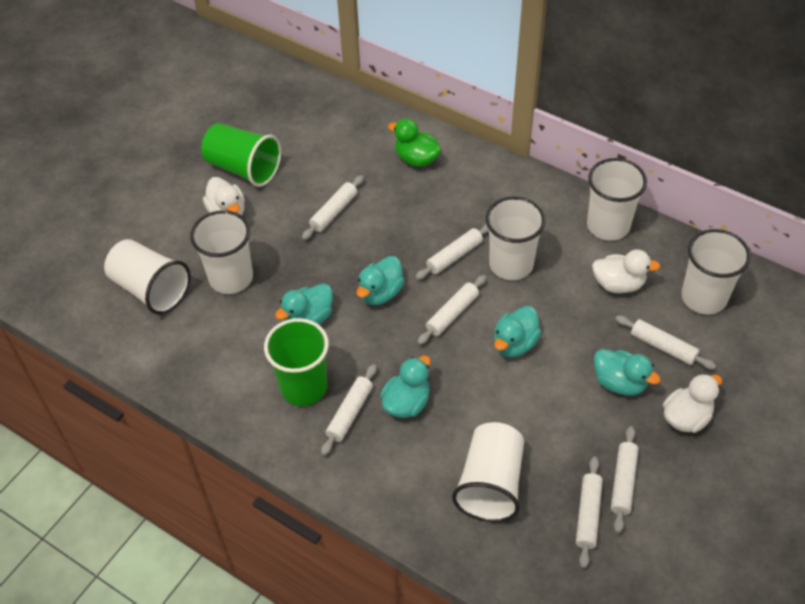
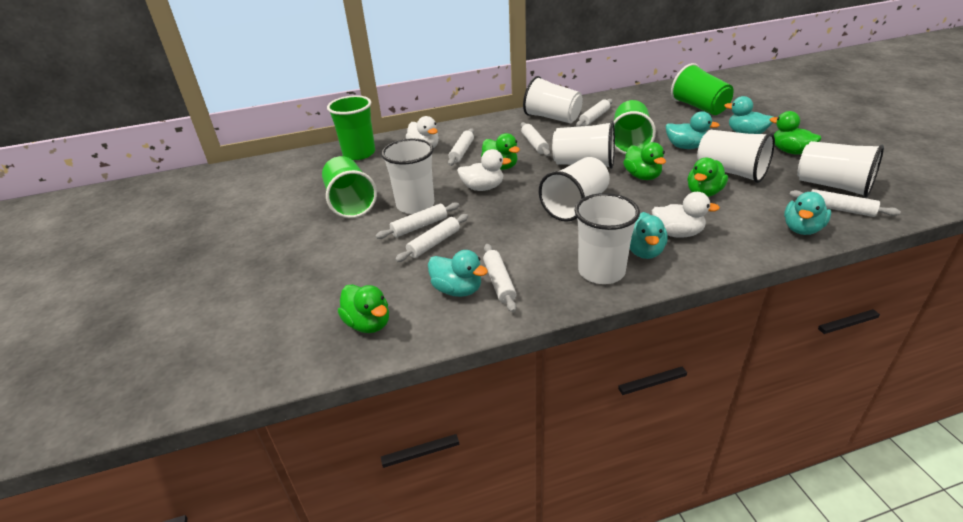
green cup: 2 -> 4
green duck: 1 -> 5
white cup: 6 -> 7

